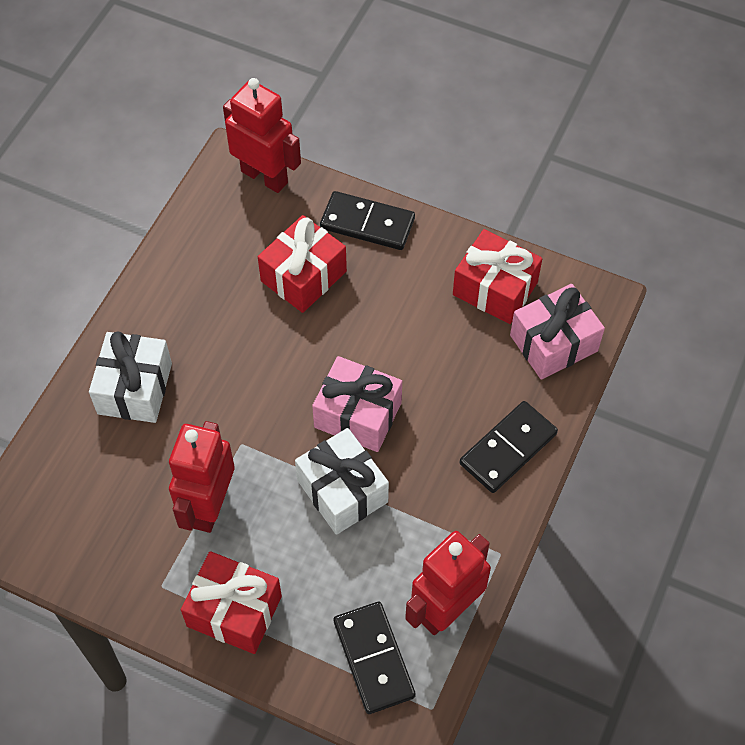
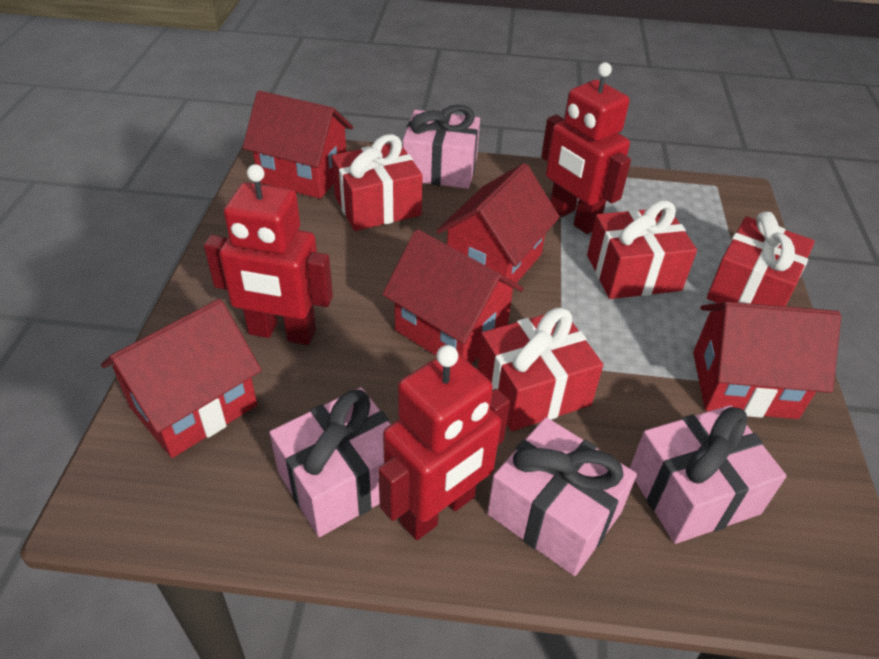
black domino: 3 -> 0
pink gift: 2 -> 4
red gift: 3 -> 4
red house: 0 -> 5
white gift: 2 -> 0

